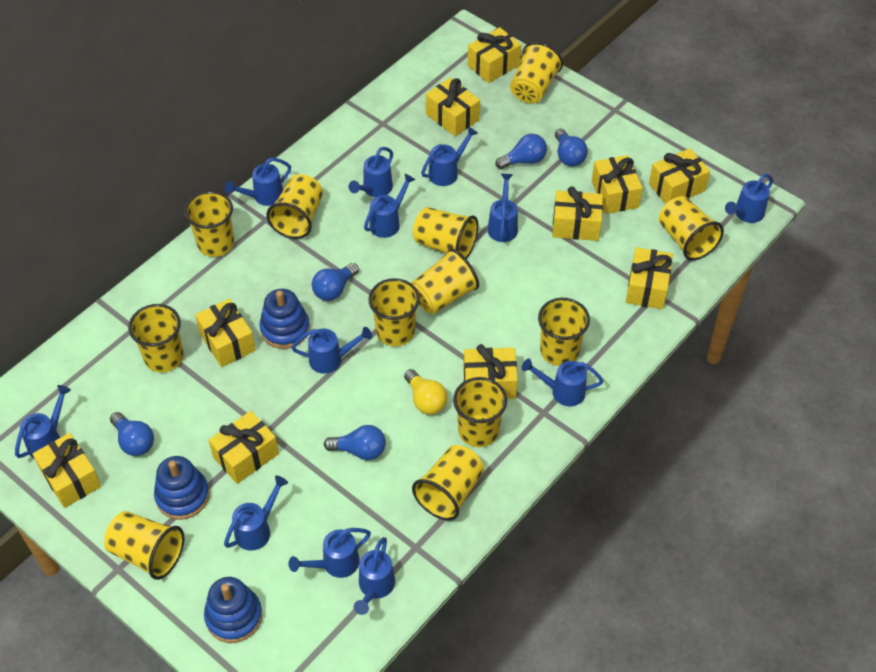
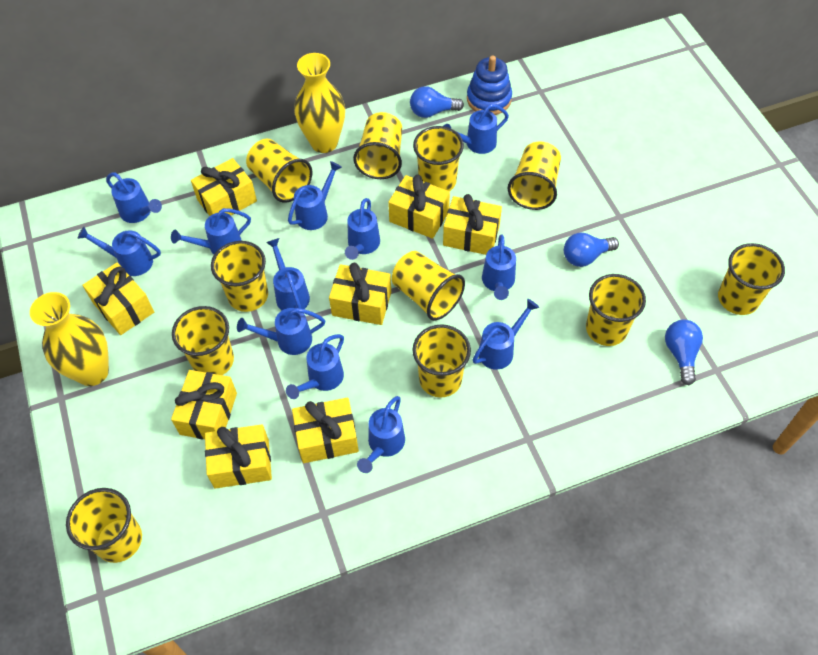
blue light bulb: 5 -> 3
blue stacking toy: 3 -> 1
yellow cup: 12 -> 11
yellow gift: 10 -> 8
yellow light bulb: 1 -> 0
yellow vase: 0 -> 2

